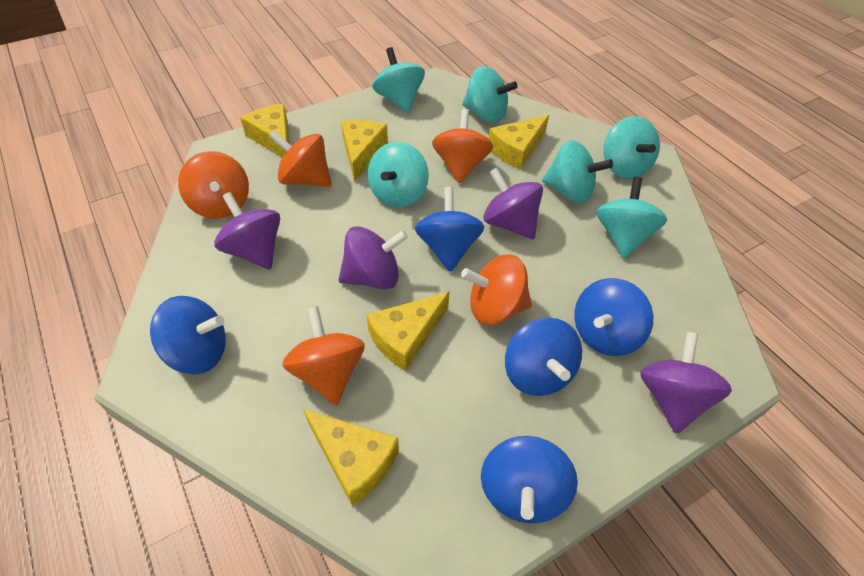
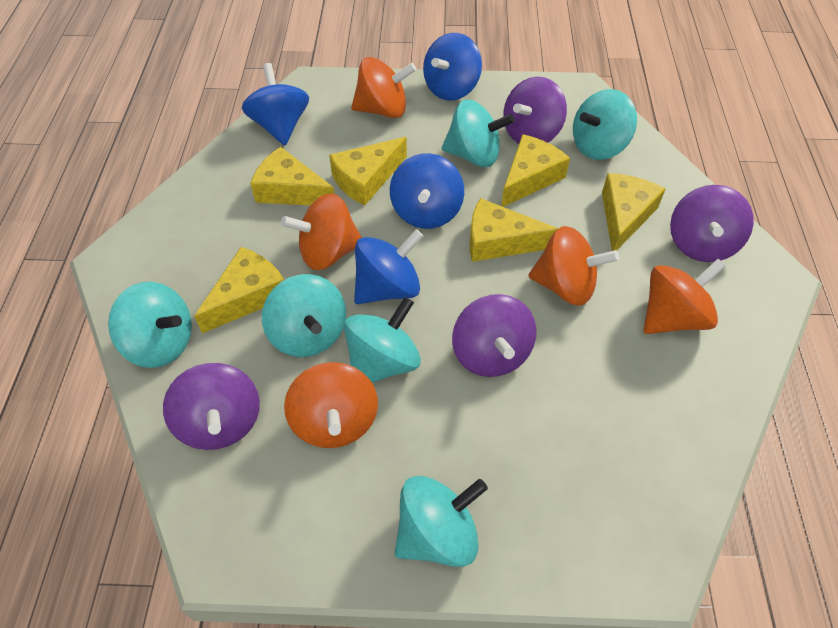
blue spinning top: 5 -> 4
yellow cheese: 5 -> 6

